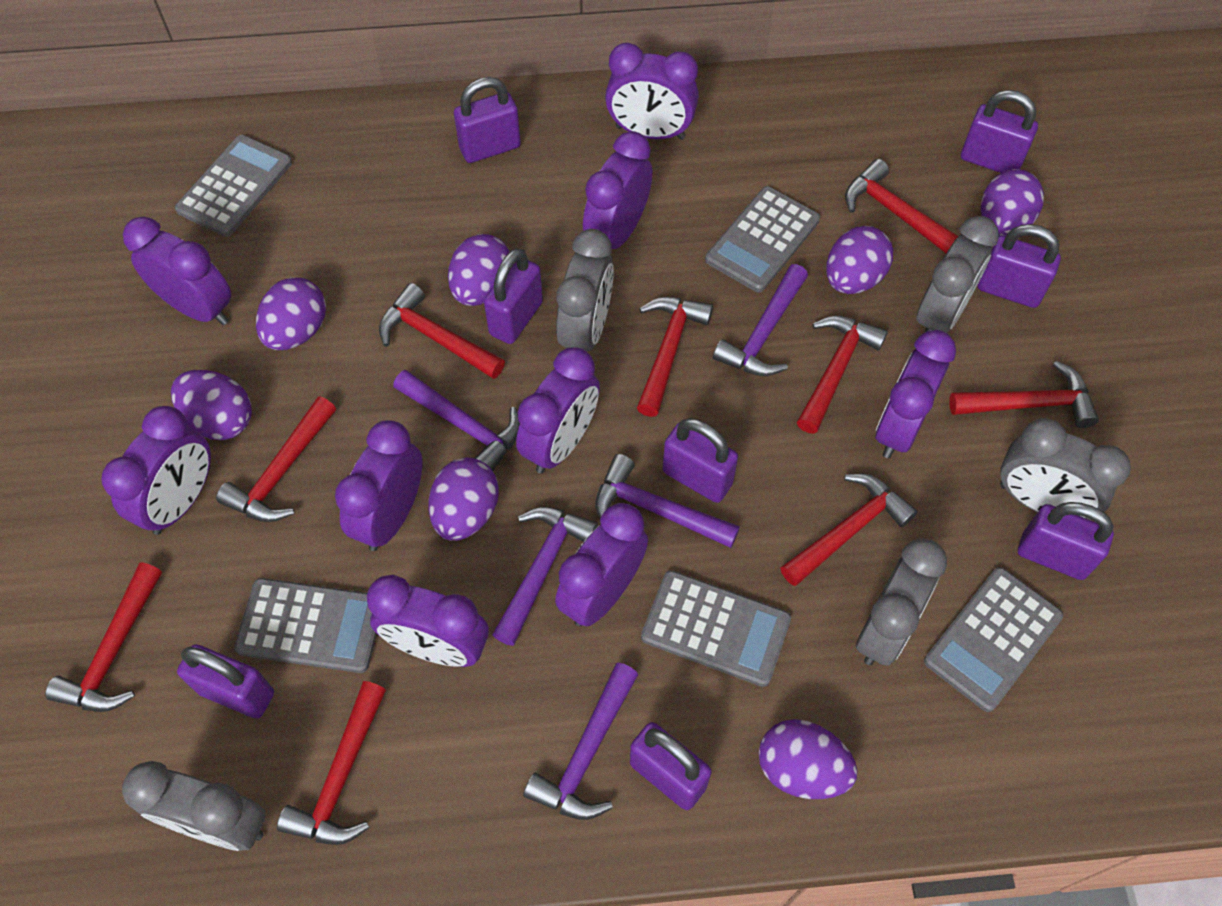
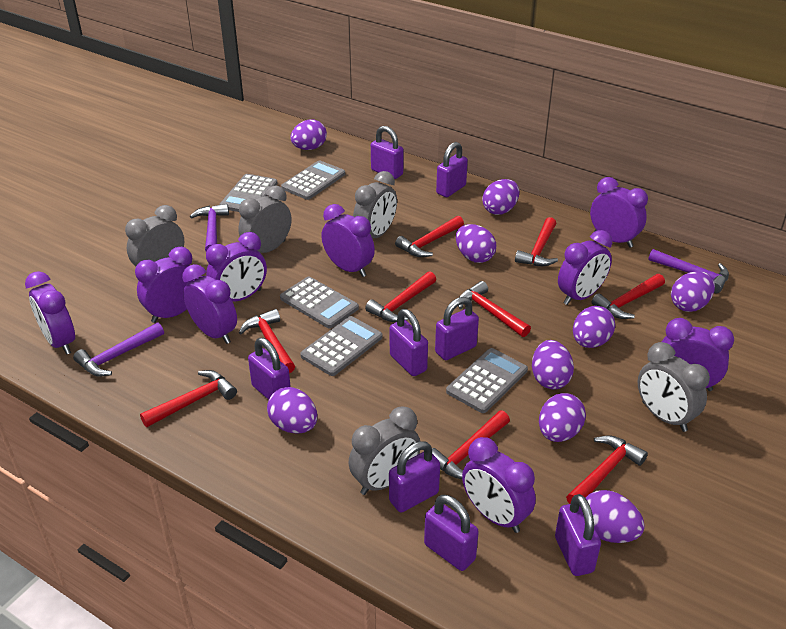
purple egg: 7 -> 9
purple hammer: 5 -> 3

